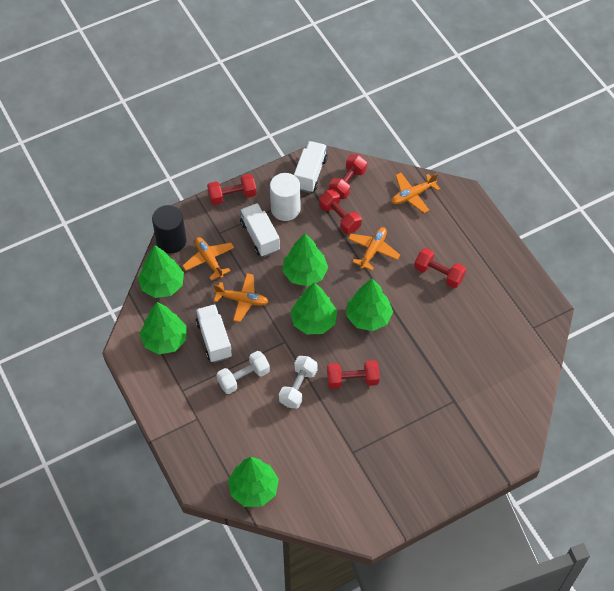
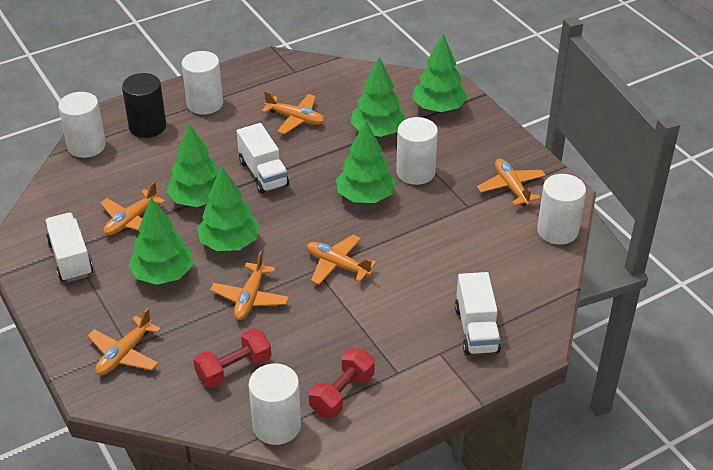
orange plane: 4 -> 6
red dumbbell: 5 -> 2
white cylinder: 1 -> 5
white dumbbell: 2 -> 0

